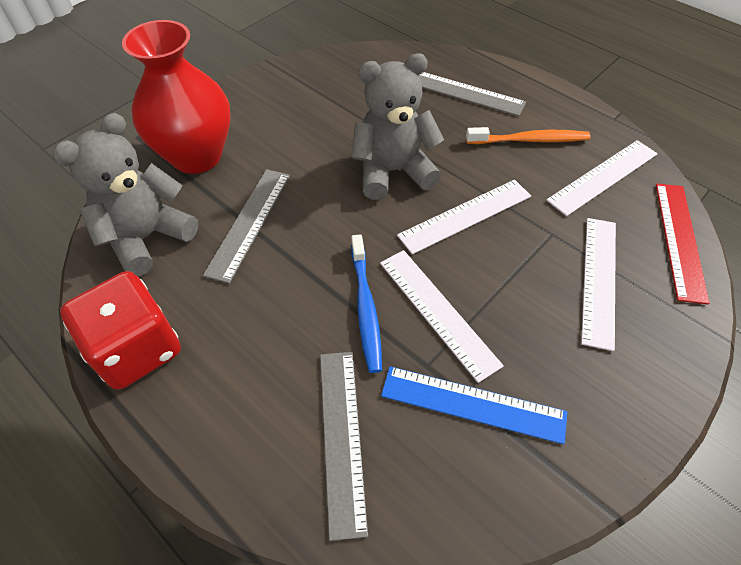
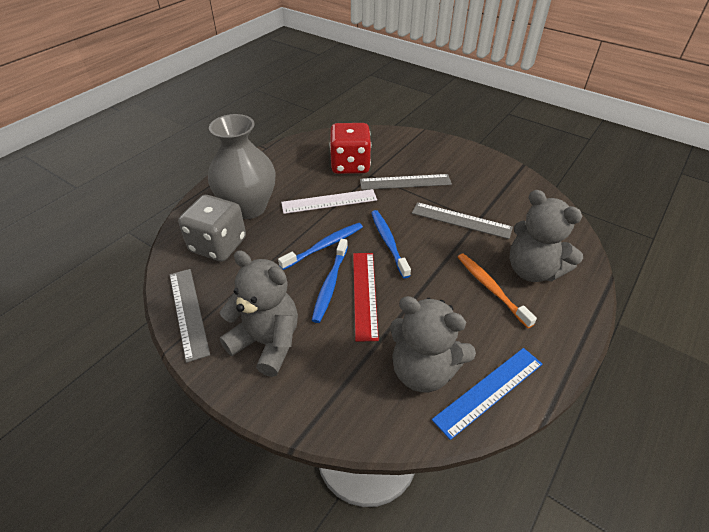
blue toothbrush: 1 -> 3
grey dice: 0 -> 1
grey teddy bear: 2 -> 3
grey vase: 0 -> 1
red vase: 1 -> 0
white ruler: 4 -> 1

